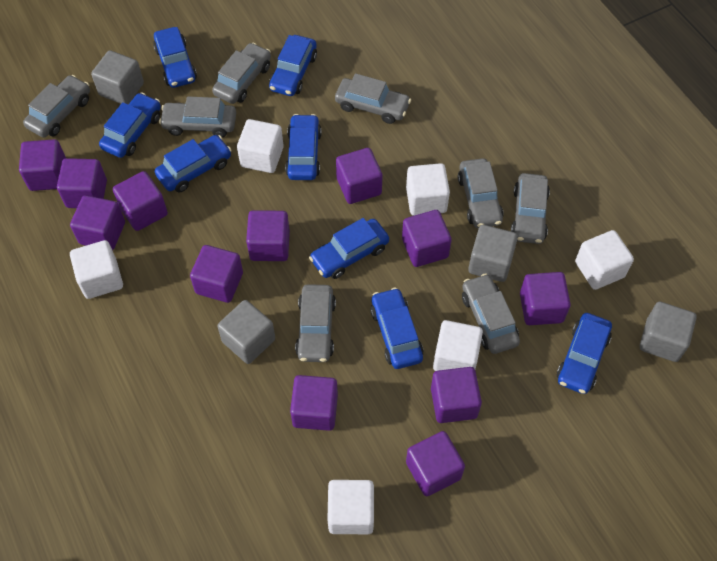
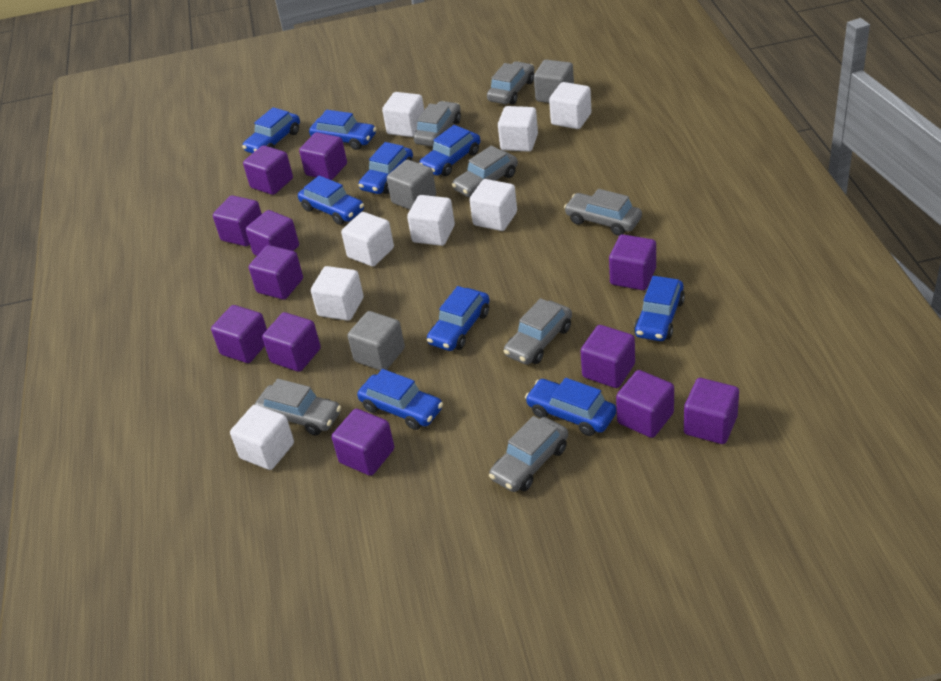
blue car: 8 -> 9
grey car: 8 -> 7
grey cube: 4 -> 3
white cube: 6 -> 8

